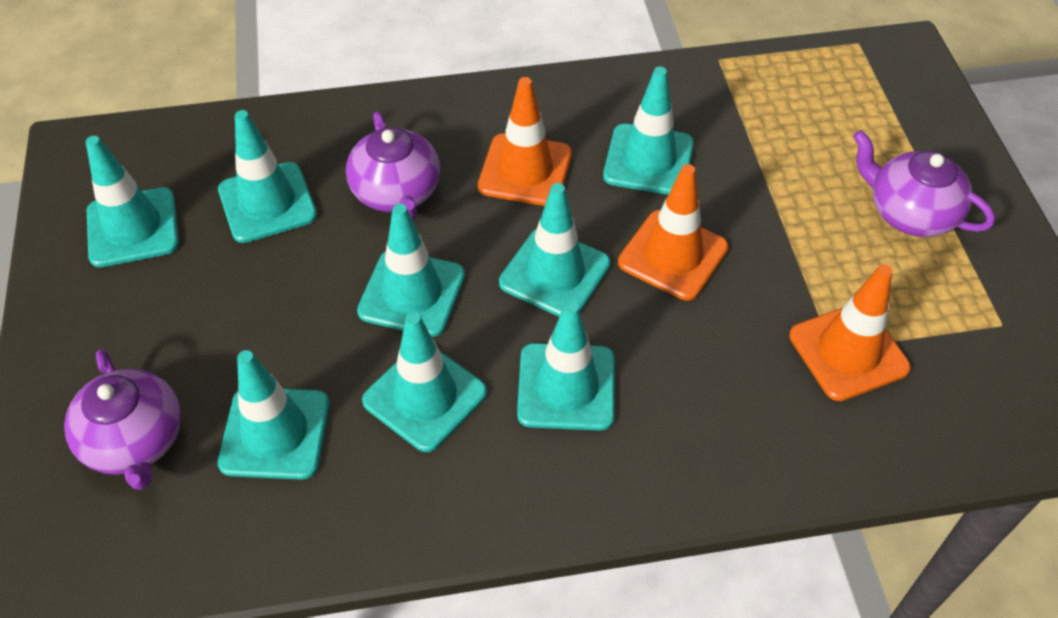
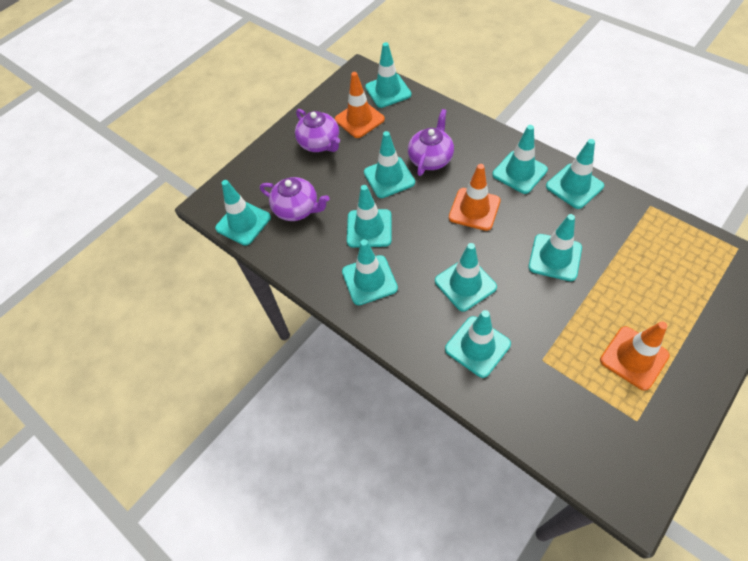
turquoise traffic cone: 8 -> 10

